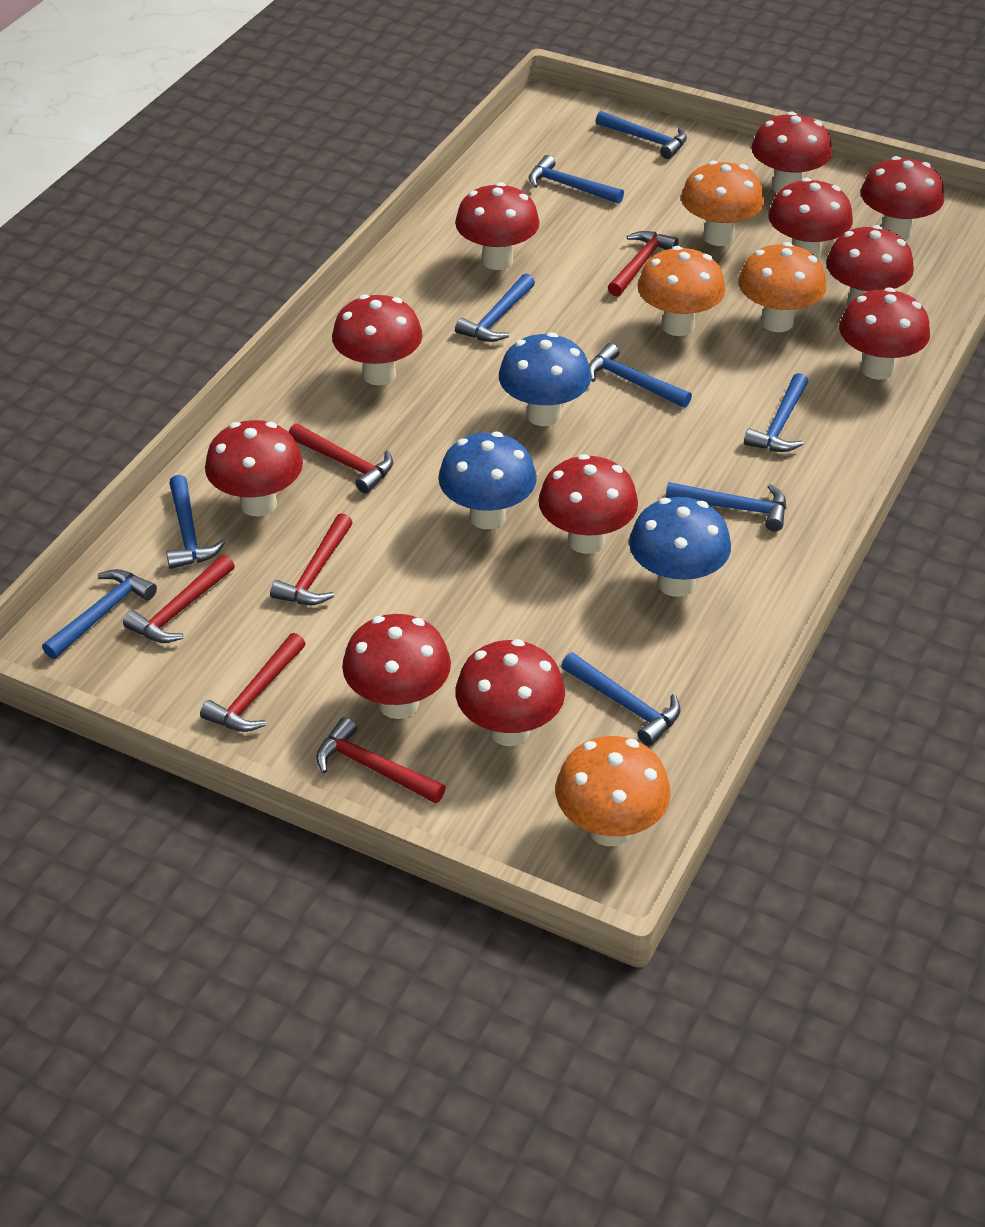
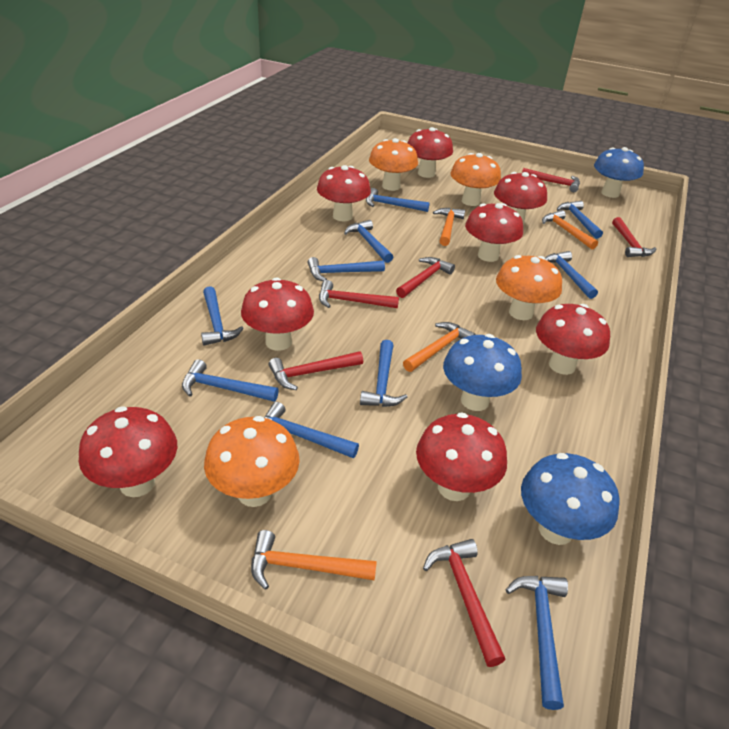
blue hammer: 9 -> 10
orange hammer: 0 -> 4
red mushroom: 11 -> 8

